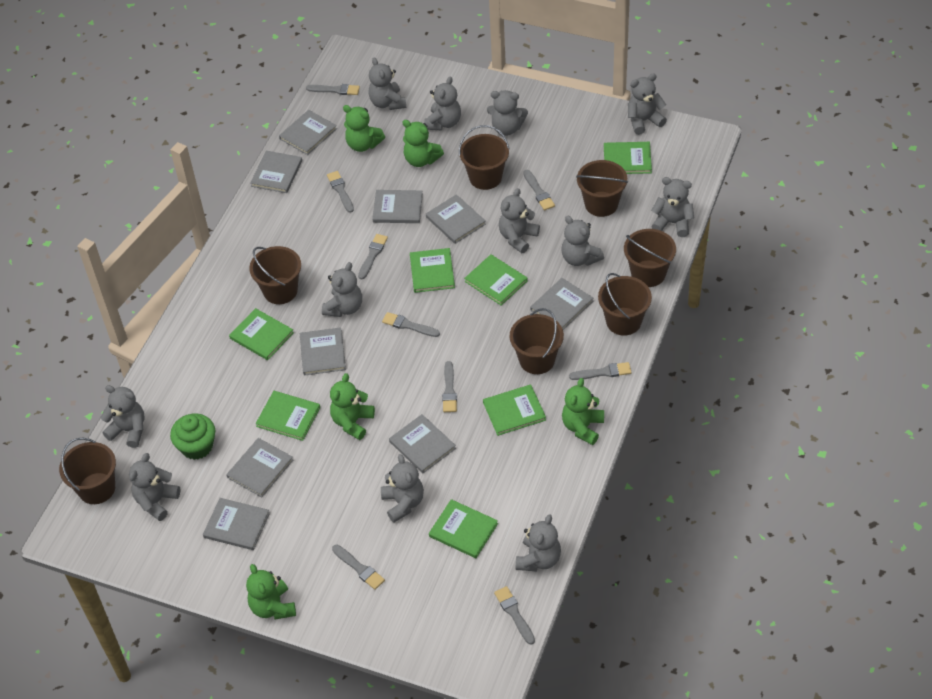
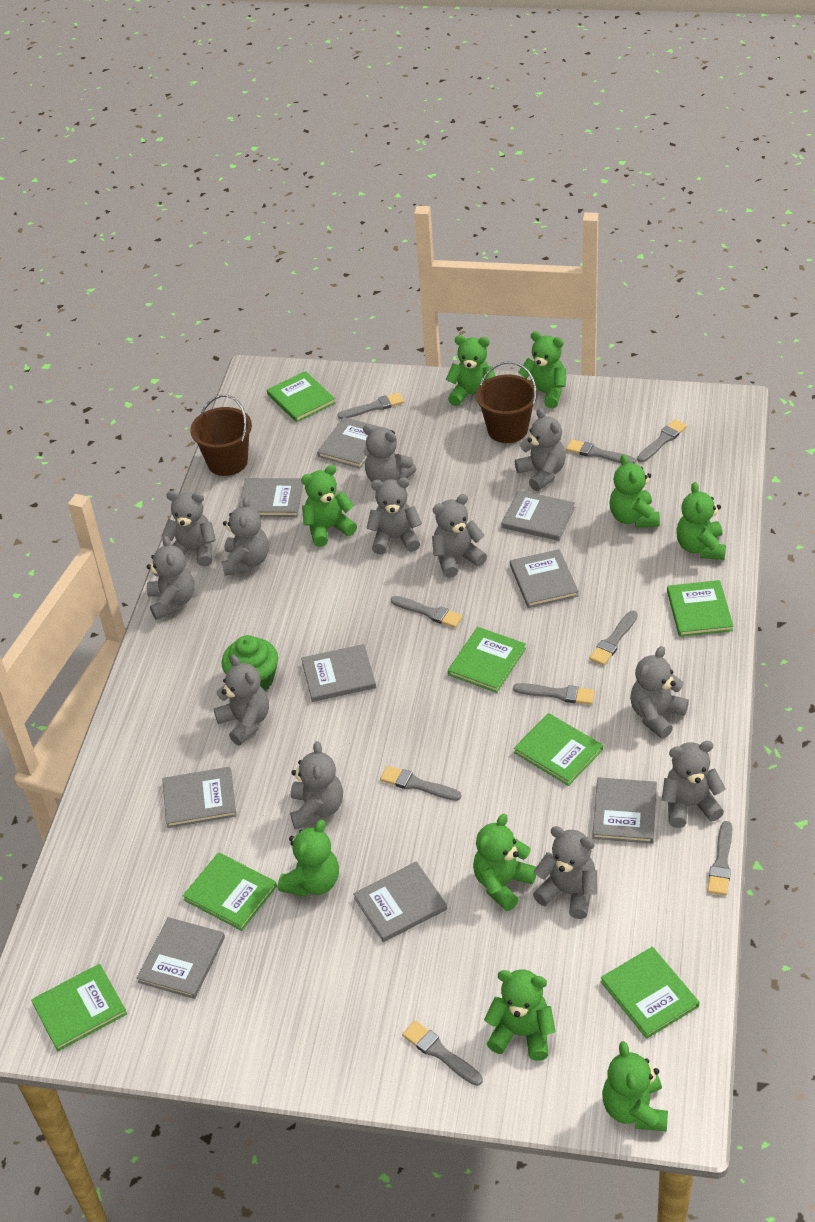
brown bucket: 7 -> 2
green teddy bear: 5 -> 9

